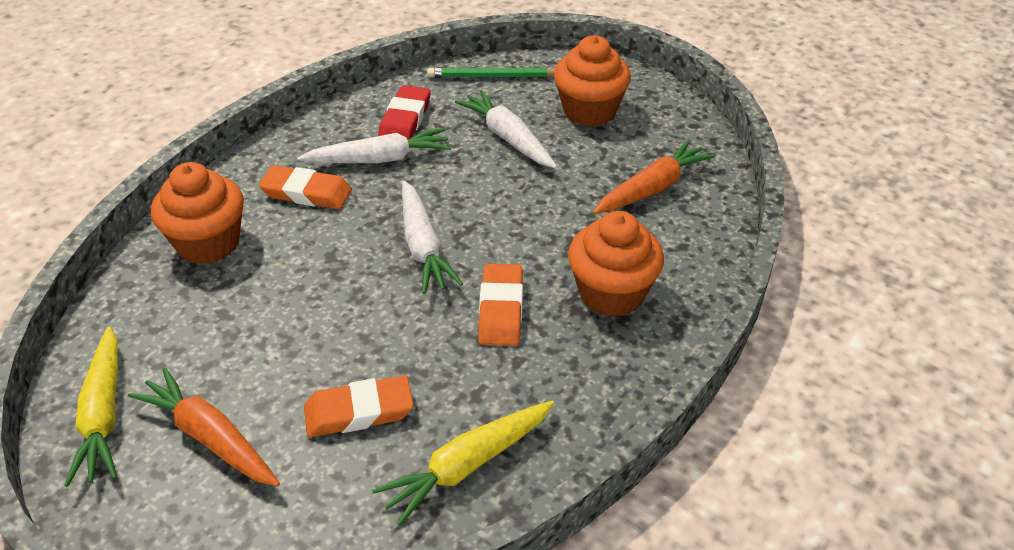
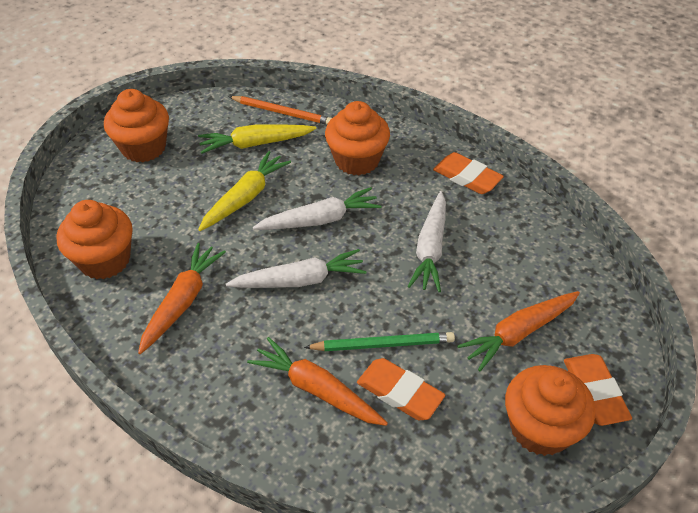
orange carrot: 2 -> 3
orange cupcake: 3 -> 4
orange pencil: 0 -> 1
red eraser: 1 -> 0

